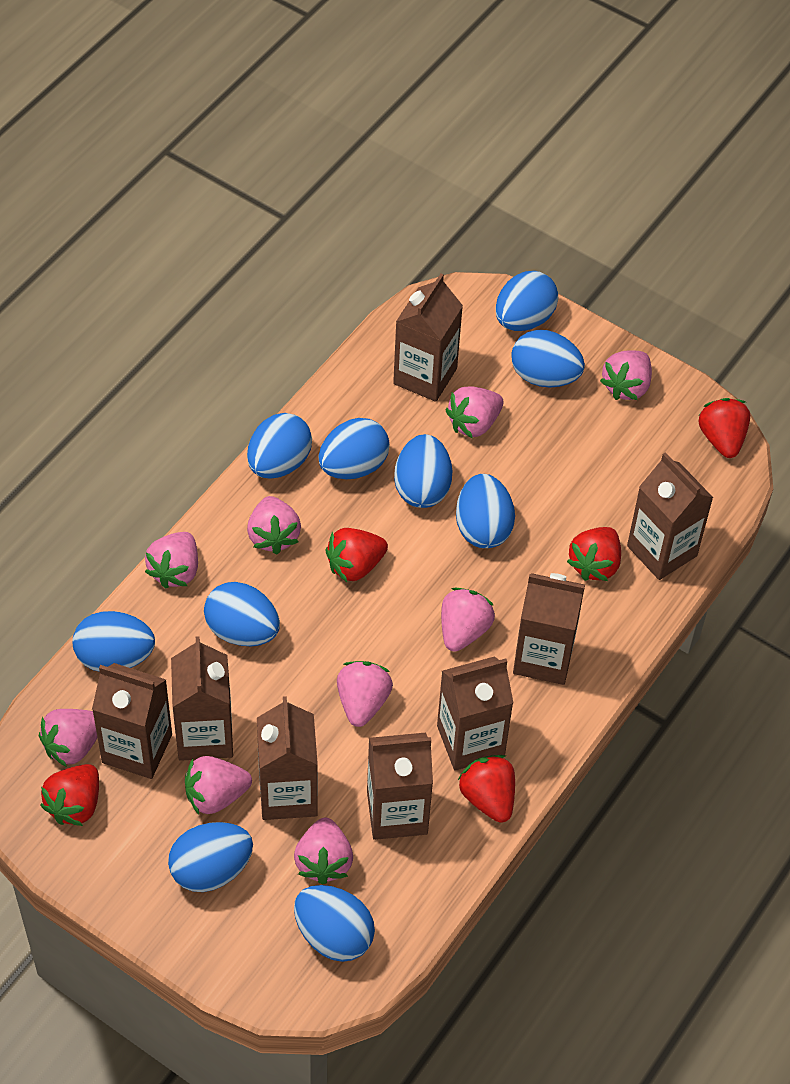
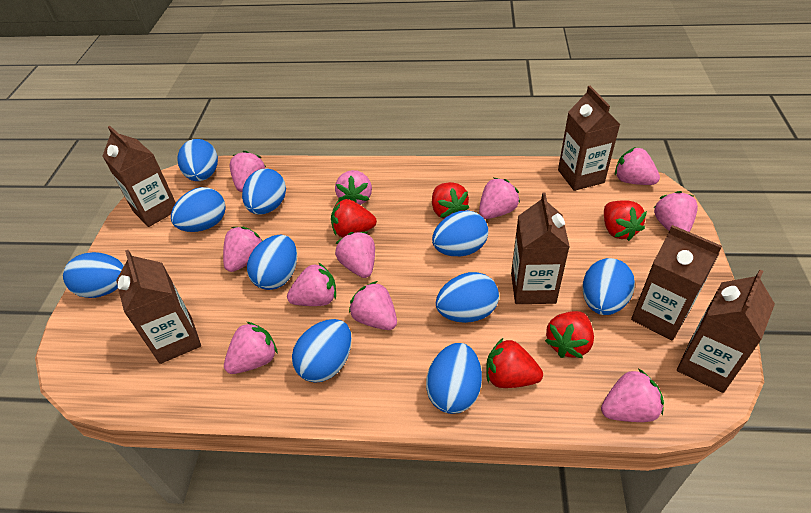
brown carton: 8 -> 6
pink strawberry: 9 -> 11

